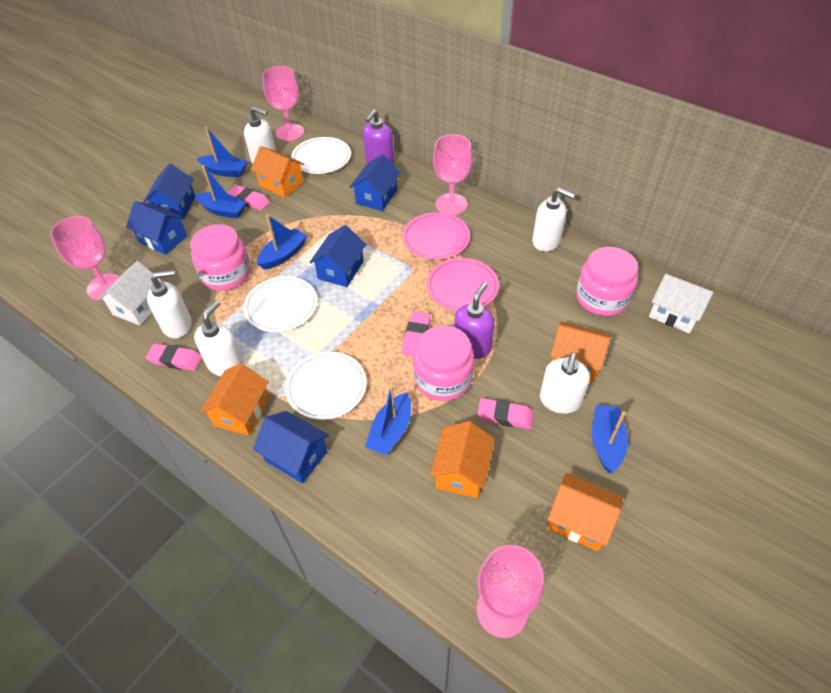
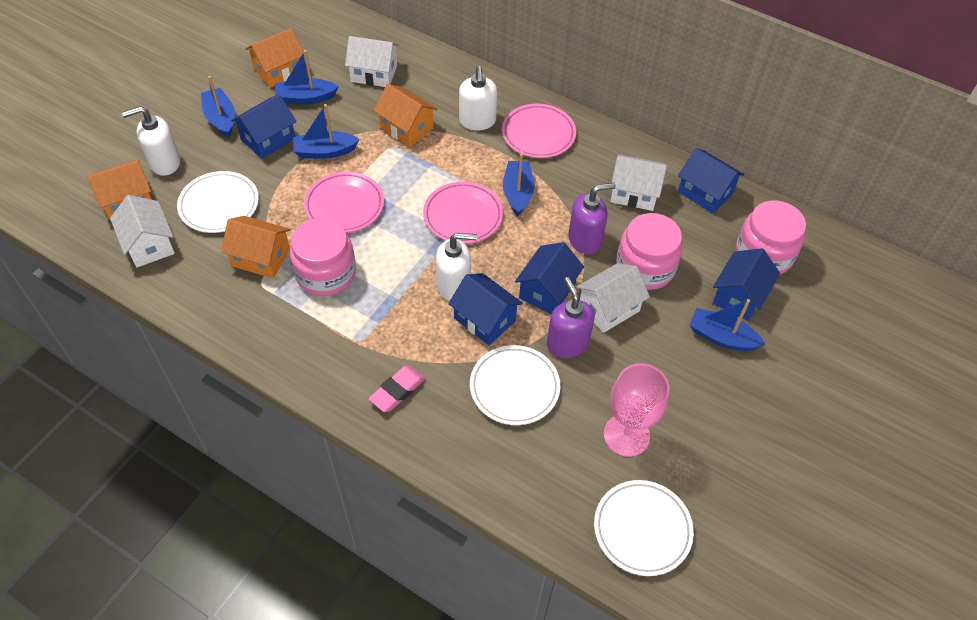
orange house: 5 -> 4
pink eraser: 4 -> 1
pink goblet: 4 -> 1
pink plate: 2 -> 3
white house: 2 -> 4
white soap dispenser: 5 -> 3

